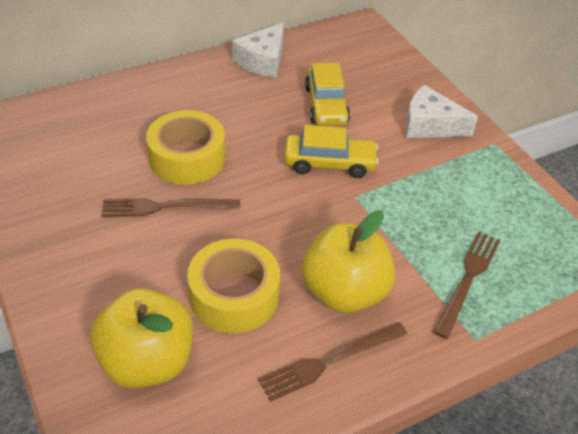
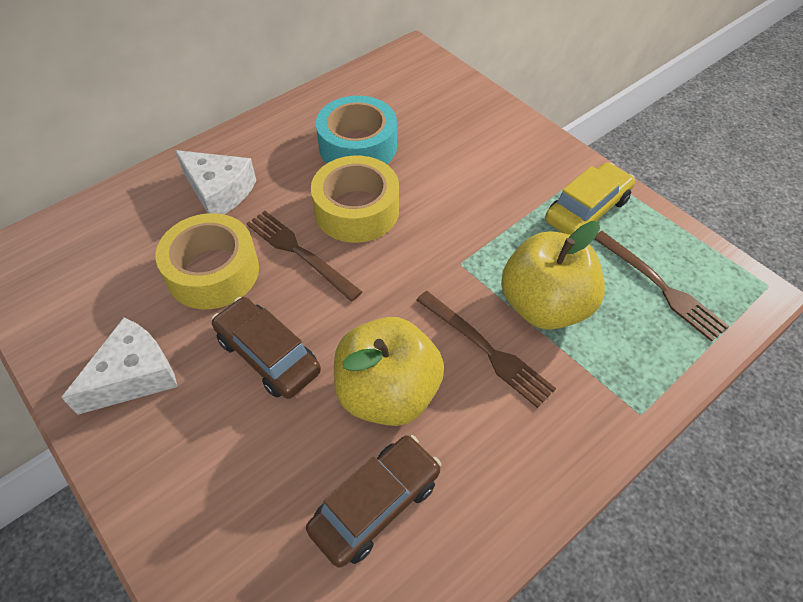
brown car: 0 -> 2
turquoise tape: 0 -> 1
yellow car: 2 -> 1

